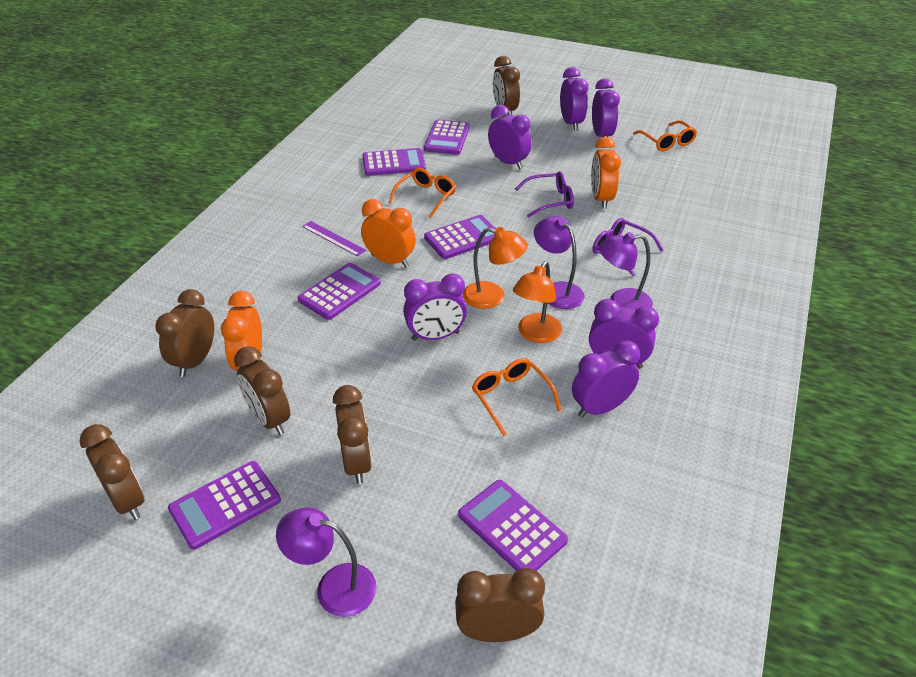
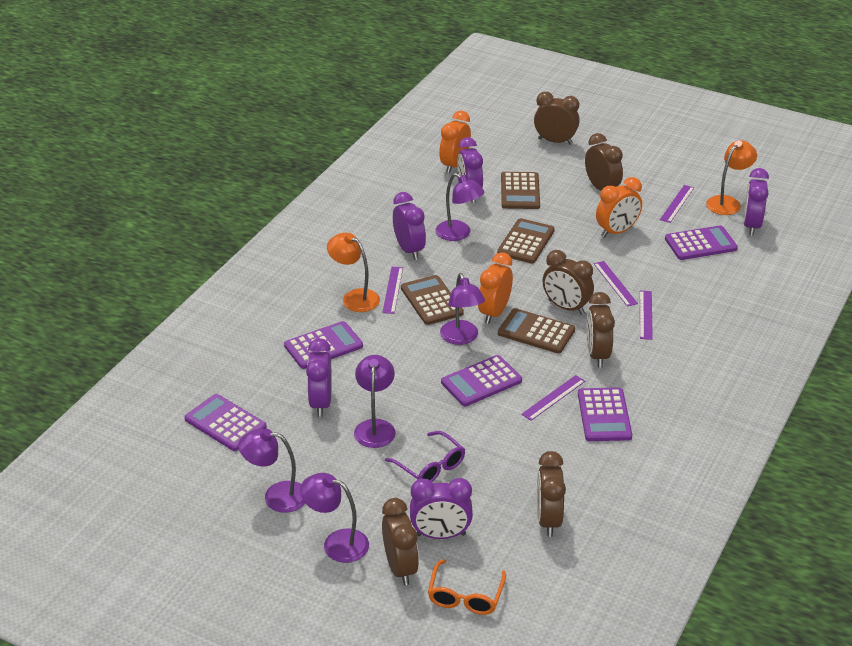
brown calculator: 0 -> 4
orange glasses: 3 -> 1
purple calculator: 6 -> 5
purple clock: 6 -> 5
purple glasses: 2 -> 1
purple lamp: 3 -> 5
purple ruler: 1 -> 5

